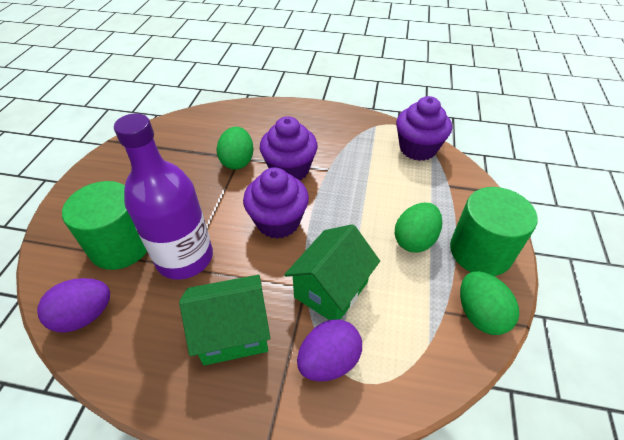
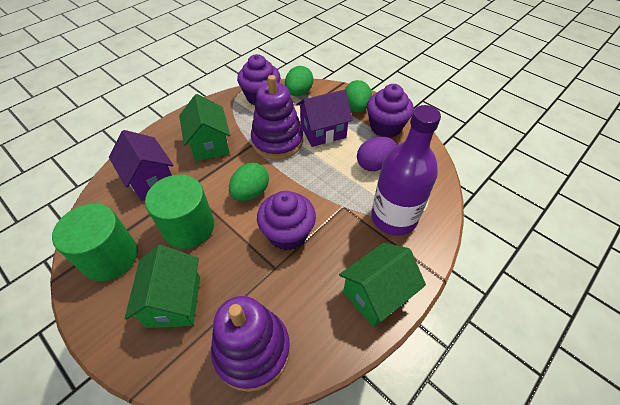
green house: 2 -> 3
purple egg: 2 -> 1
purple house: 0 -> 2
purple stacking toy: 0 -> 2

